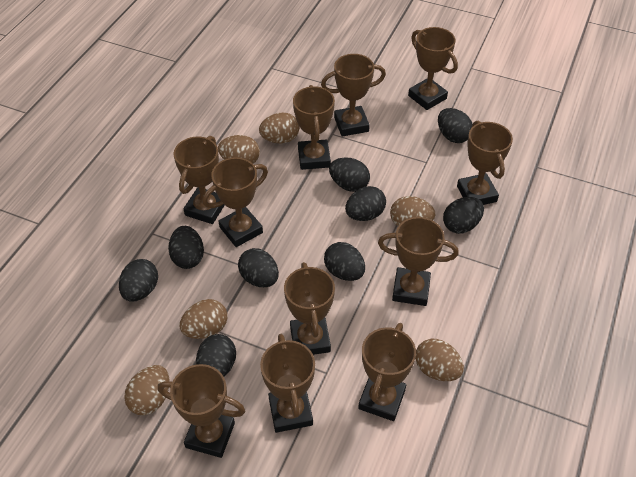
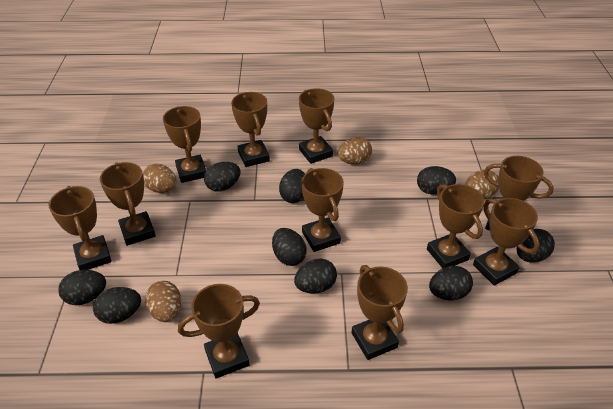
brown egg: 6 -> 4

